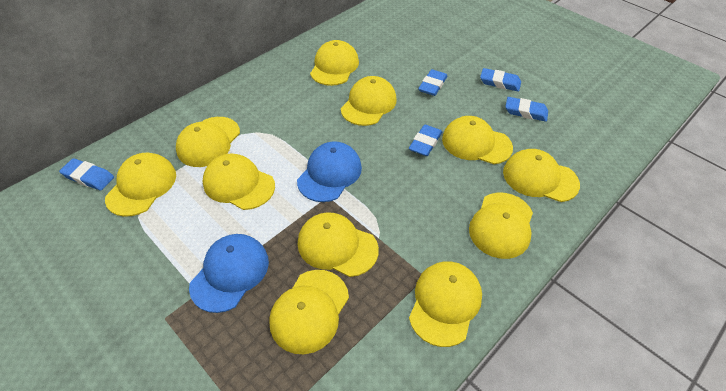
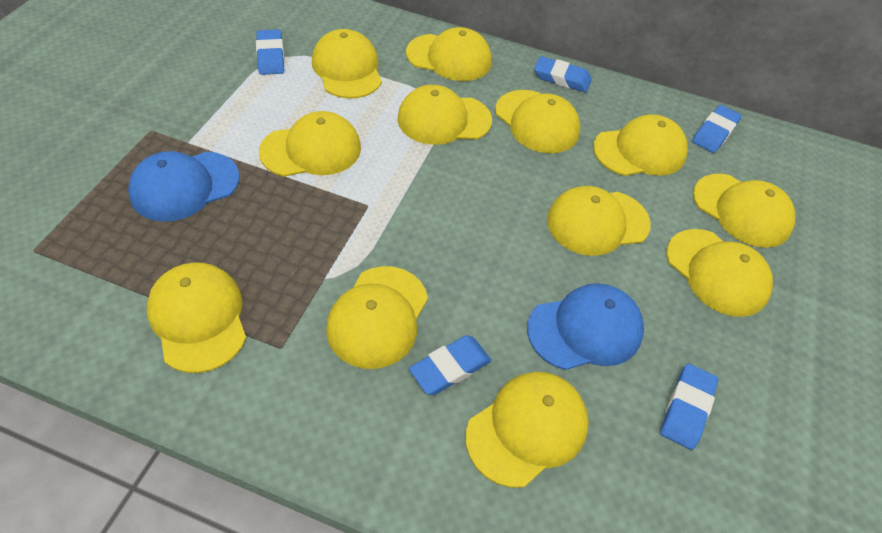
yellow cap: 11 -> 12

